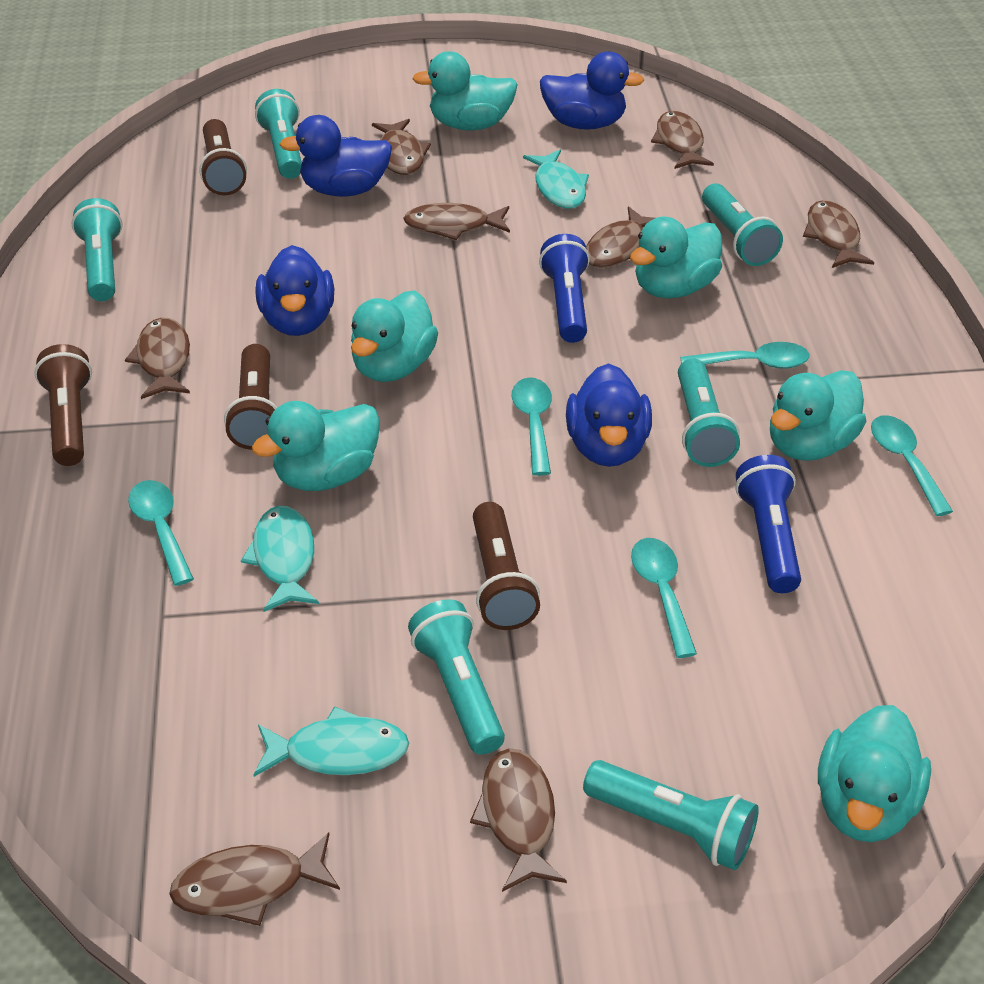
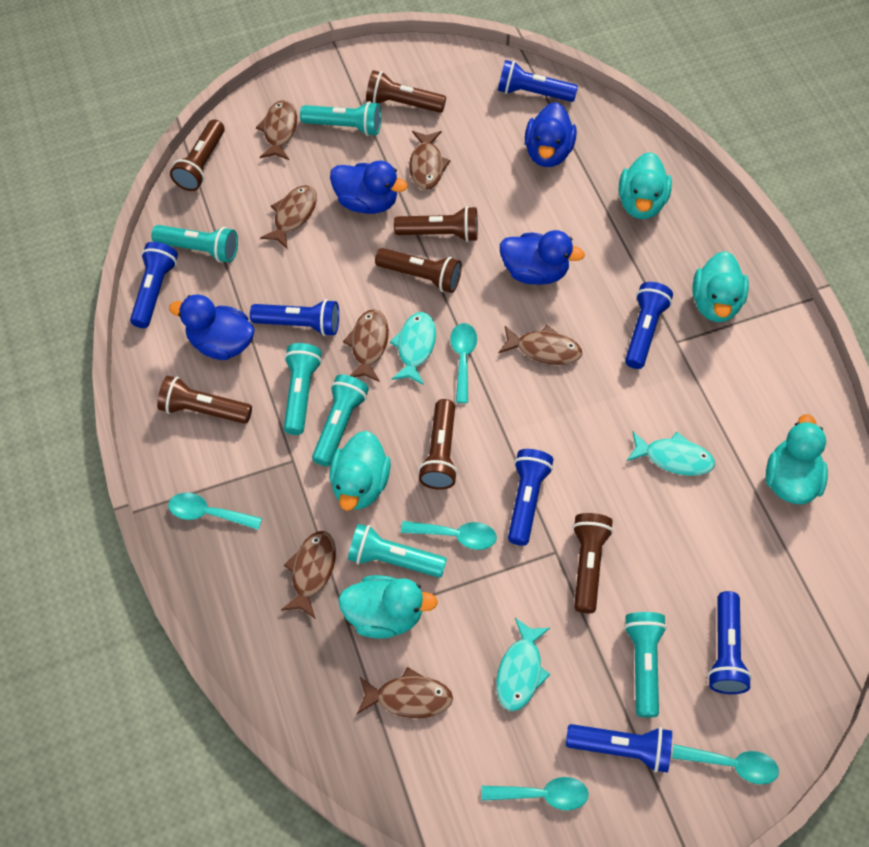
blue flashlight: 2 -> 7
brown fish: 8 -> 7
brown flashlight: 4 -> 7
turquoise duck: 6 -> 5

